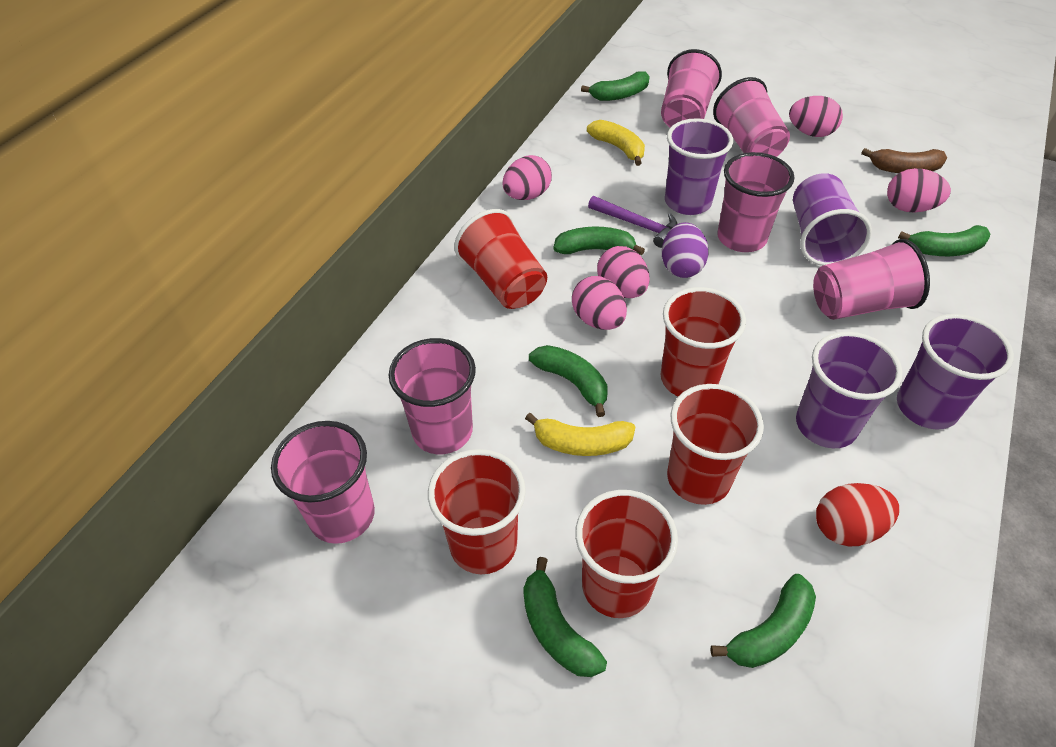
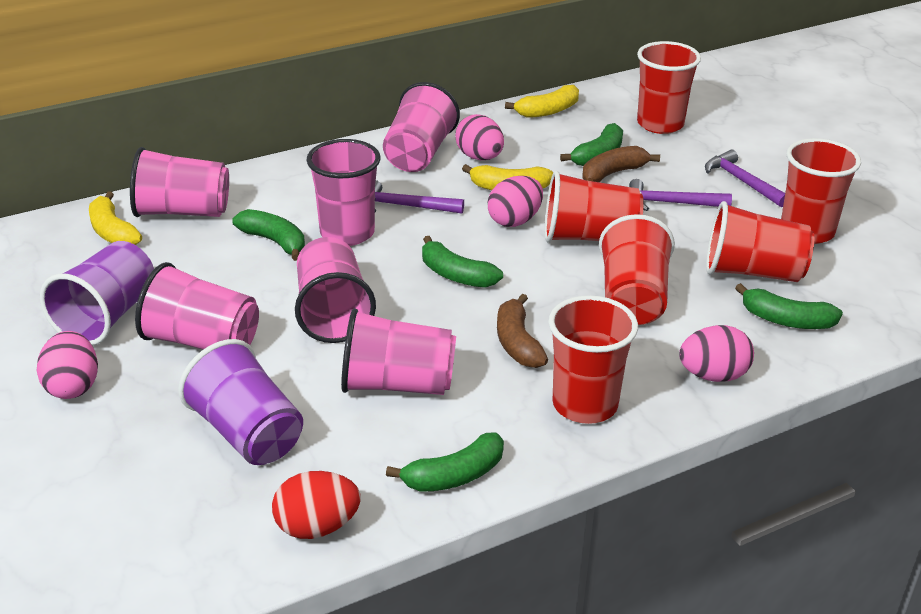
brown banana: 1 -> 2
green banana: 6 -> 5
pink egg: 5 -> 4
purple cup: 4 -> 2
purple egg: 1 -> 0
purple hammer: 1 -> 3
red cup: 5 -> 6
yellow banana: 2 -> 3

